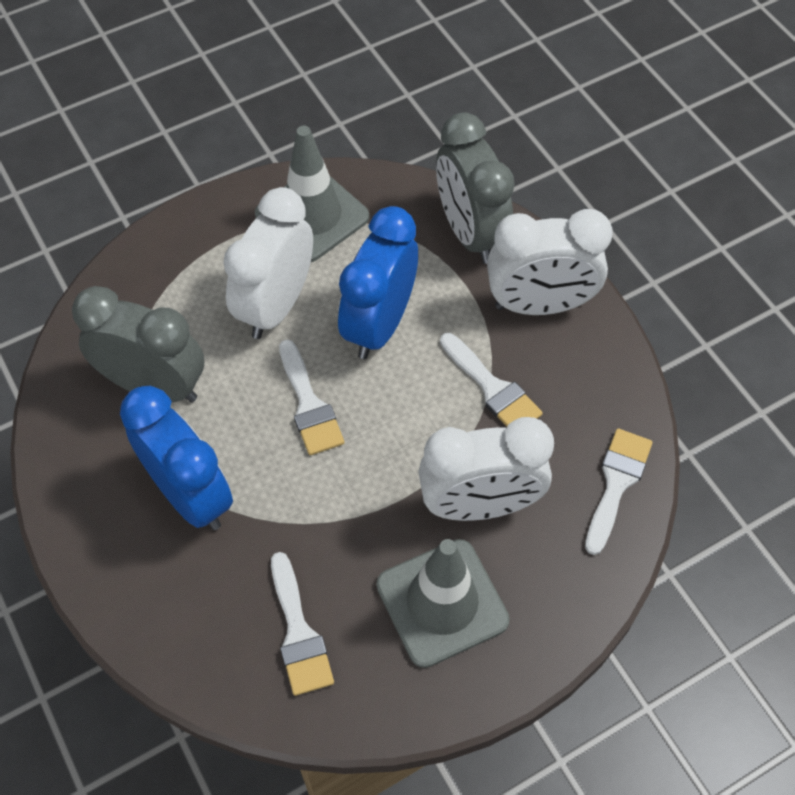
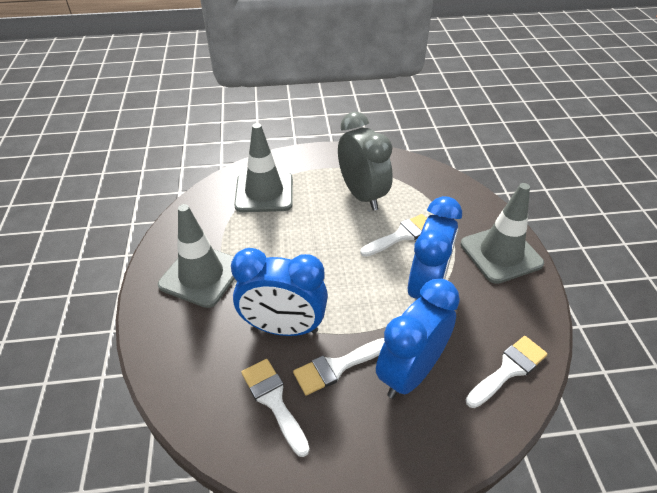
blue clock: 2 -> 3
grey clock: 2 -> 1
grey traffic cone: 2 -> 3
white clock: 3 -> 0

